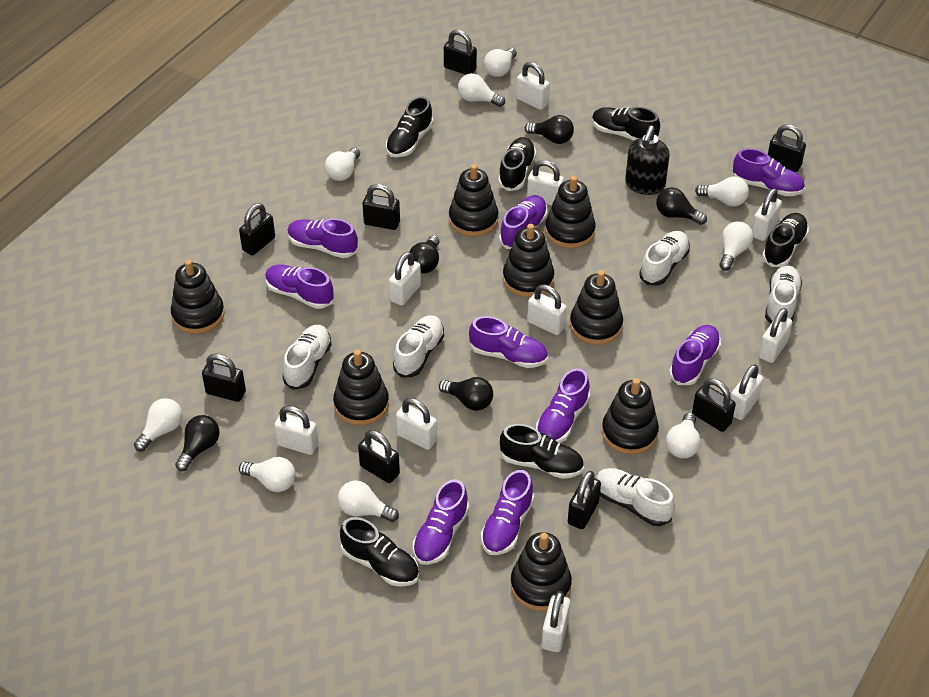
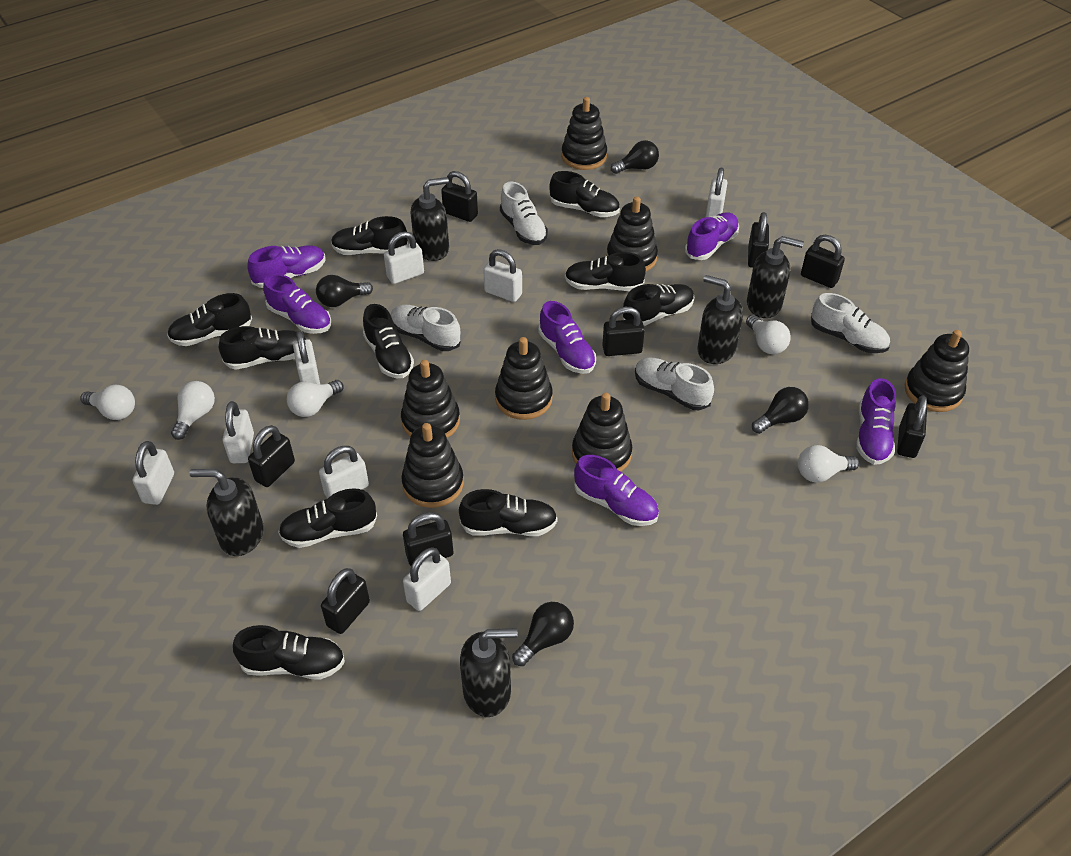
black light bulb: 5 -> 4
black shoe: 6 -> 10
black soap dispenser: 1 -> 5
black stacking toy: 8 -> 7
purple shoe: 9 -> 6
white light bulb: 9 -> 5
white padlock: 10 -> 8
white shoe: 5 -> 4

